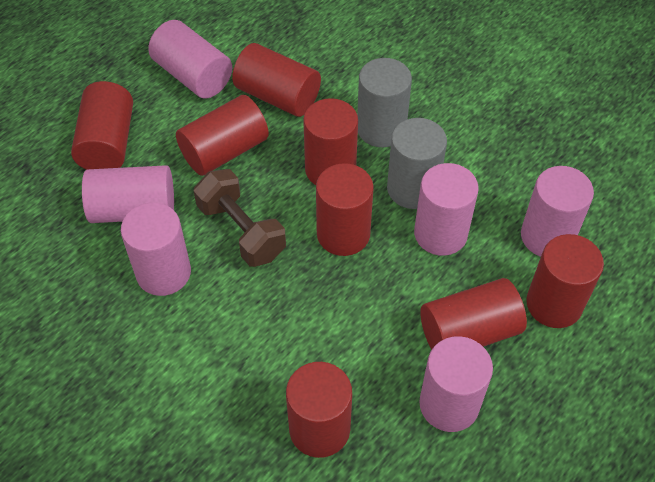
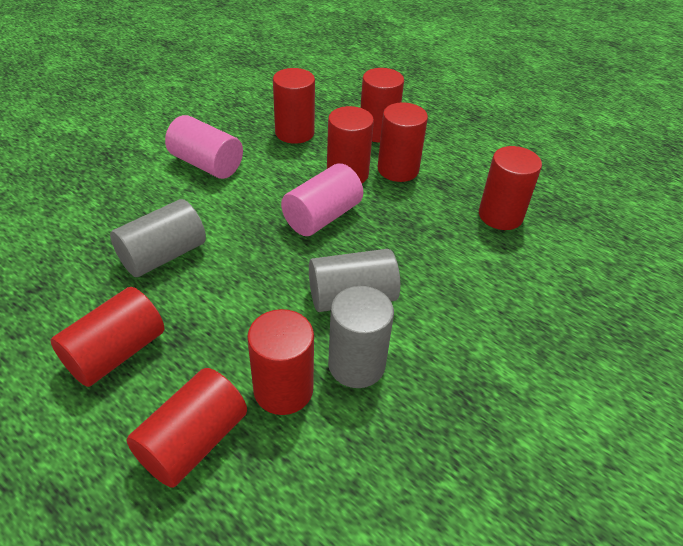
brown dumbbell: 1 -> 0
grey cylinder: 2 -> 3
pink cylinder: 6 -> 2

